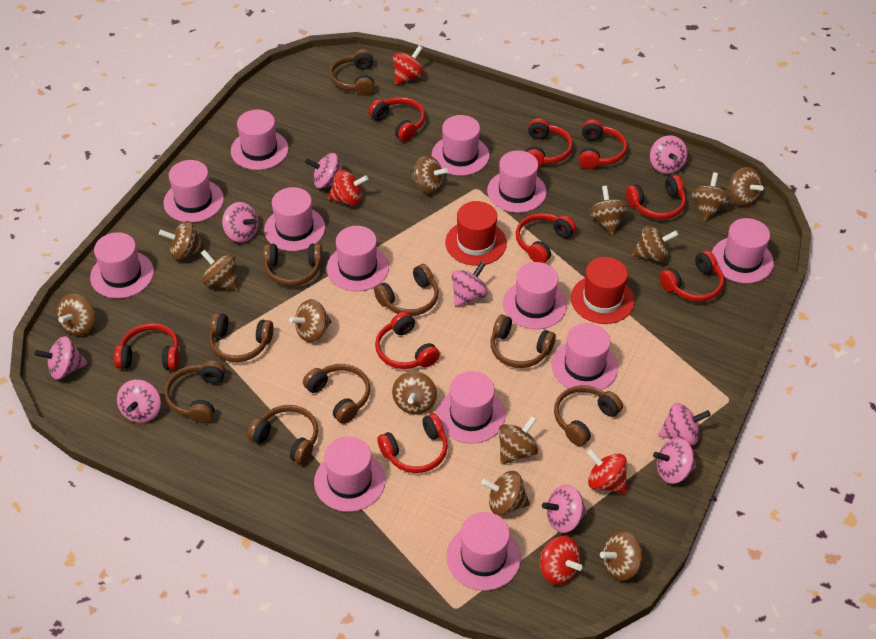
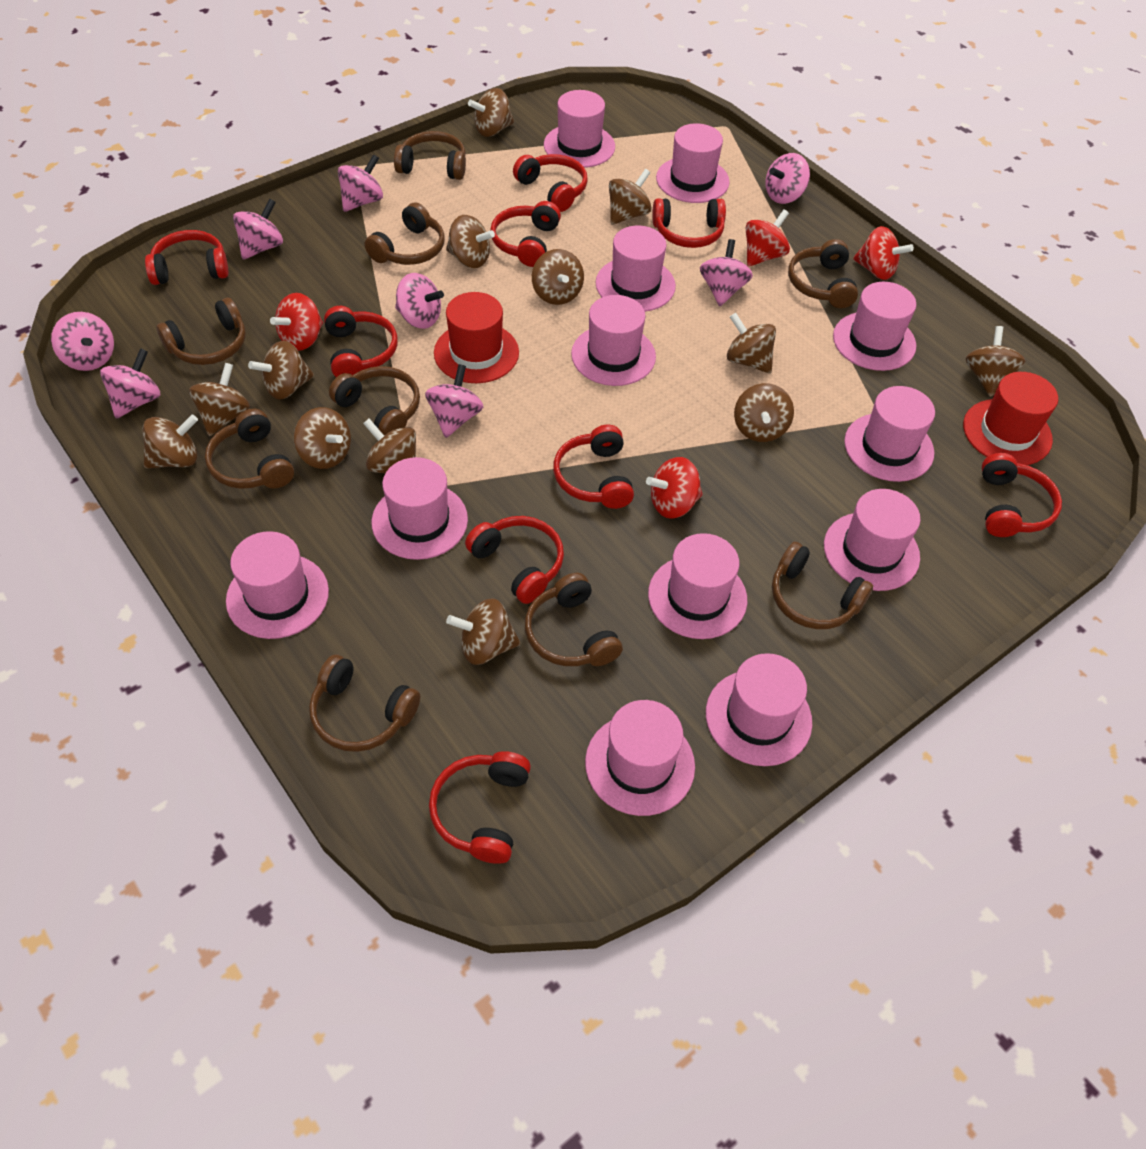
pink hat: 13 -> 12
pink spinning top: 9 -> 8

